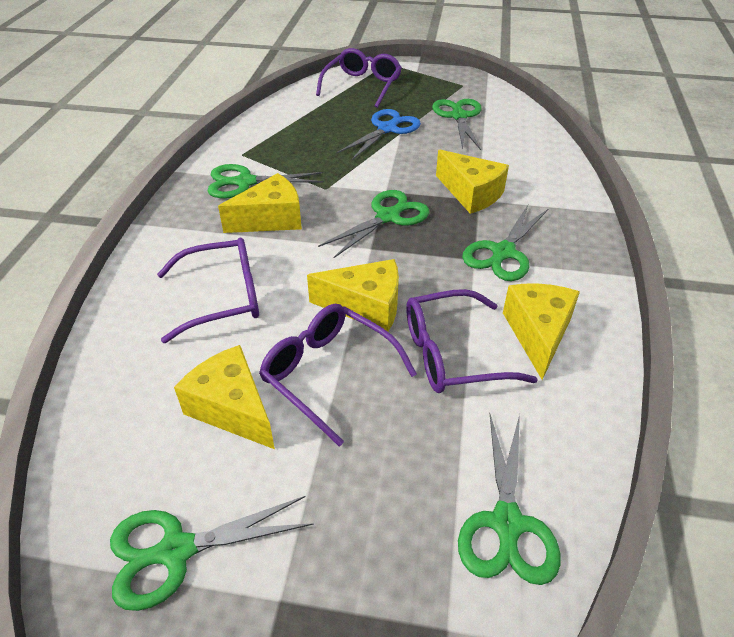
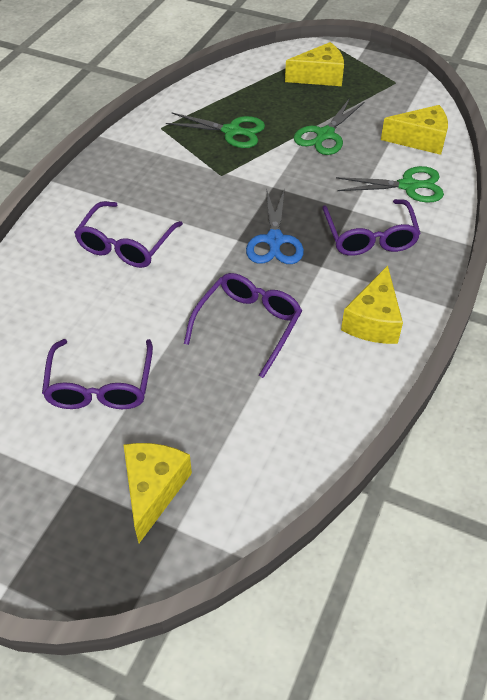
green scissors: 6 -> 3
yellow cheese: 5 -> 4

